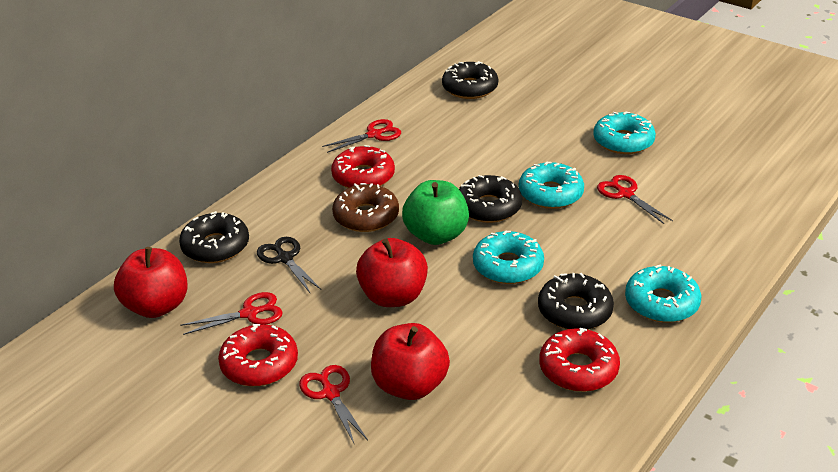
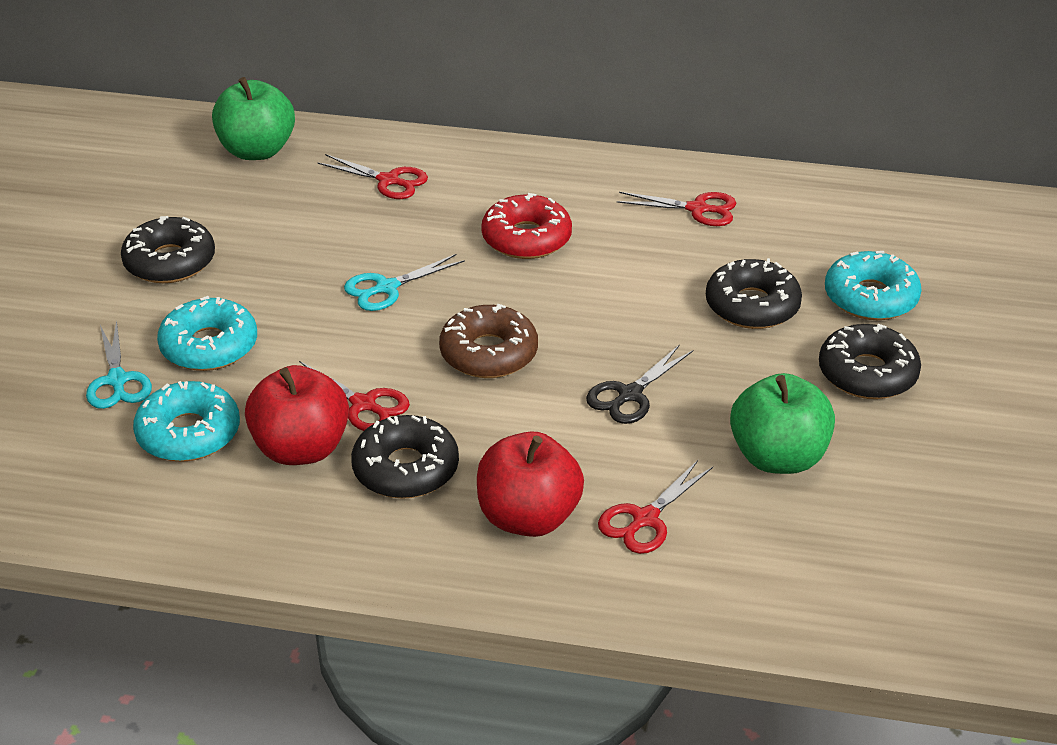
green apple: 1 -> 2
red apple: 3 -> 2
red donut: 3 -> 1
turquoise donut: 4 -> 3
turquoise scissors: 0 -> 2

